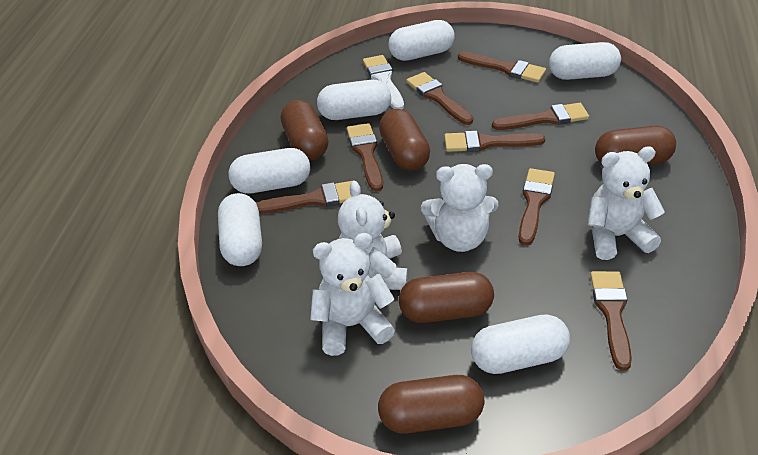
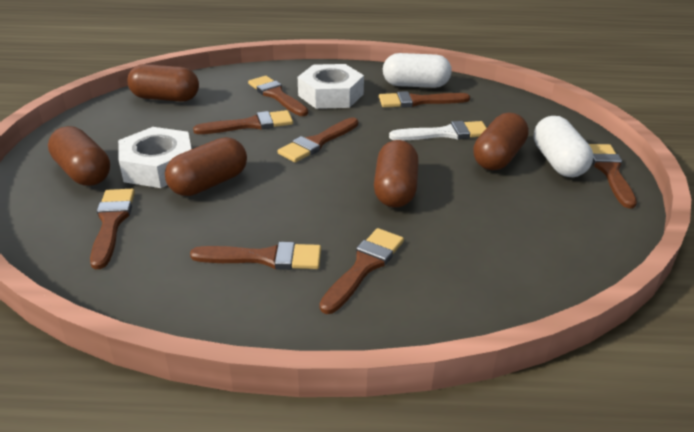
white capsule: 6 -> 2
white nut: 0 -> 2
white teddy bear: 4 -> 0

